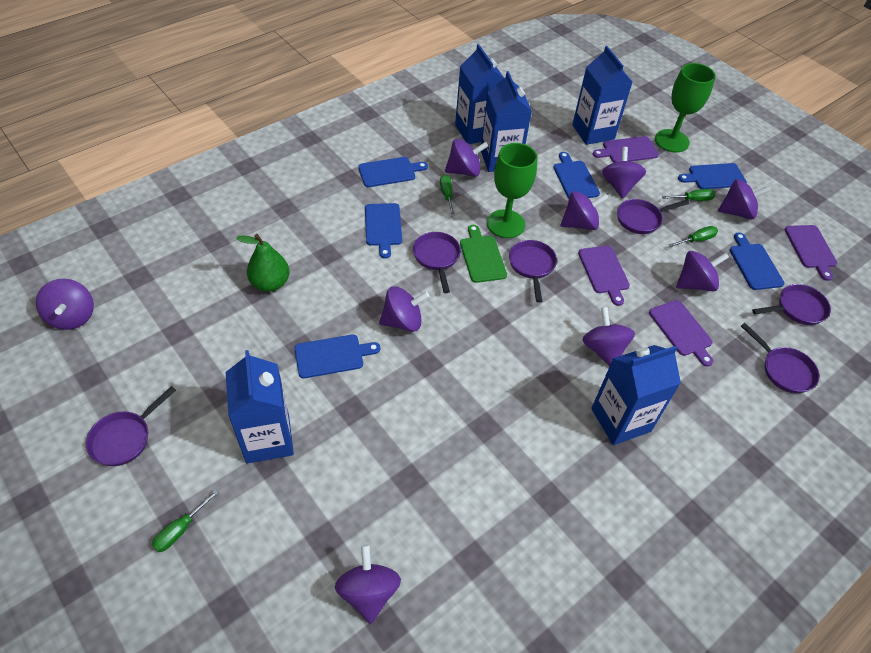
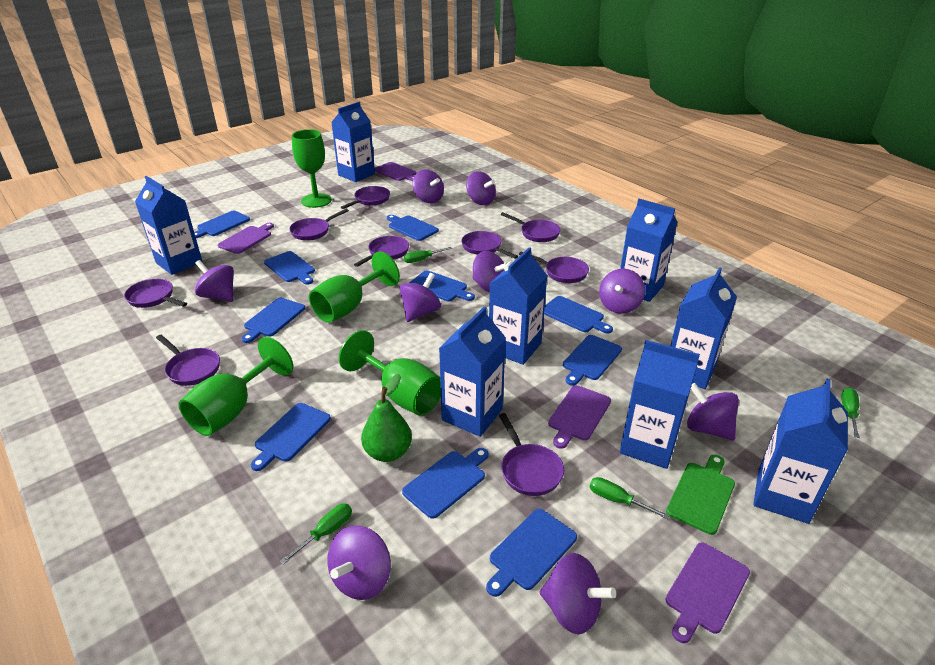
blue carton: 5 -> 8
blue cutting board: 6 -> 10
green goblet: 2 -> 4
purple pan: 6 -> 9

